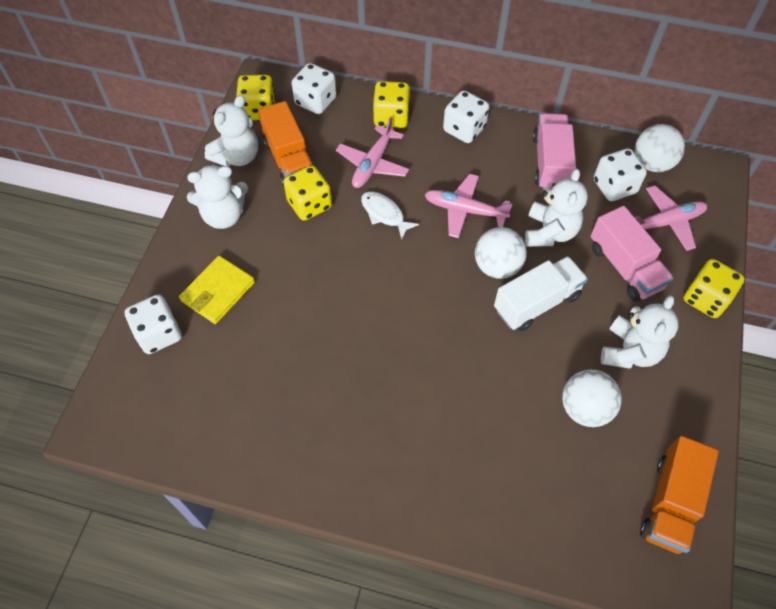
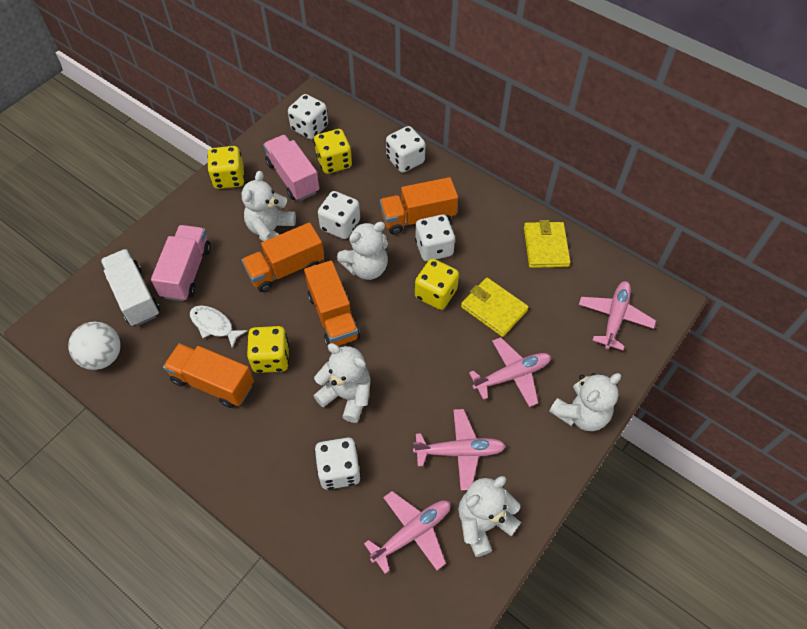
orange truck: 2 -> 4
pink plane: 3 -> 4
white ball: 3 -> 1
white dice: 4 -> 5
white teddy bear: 4 -> 5
yellow wallet: 1 -> 2

